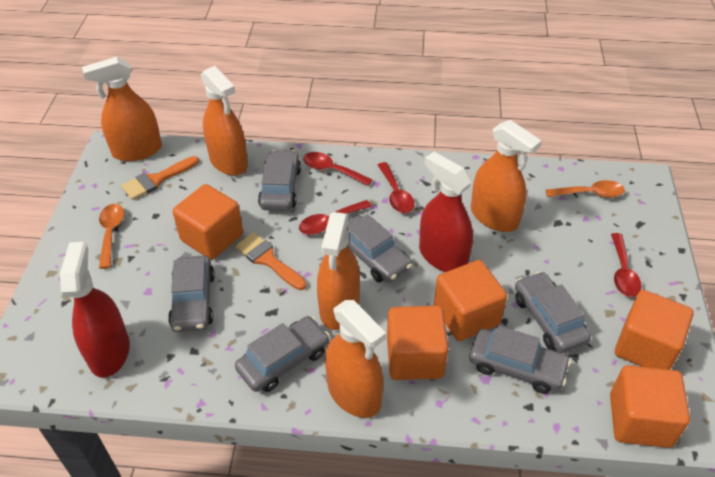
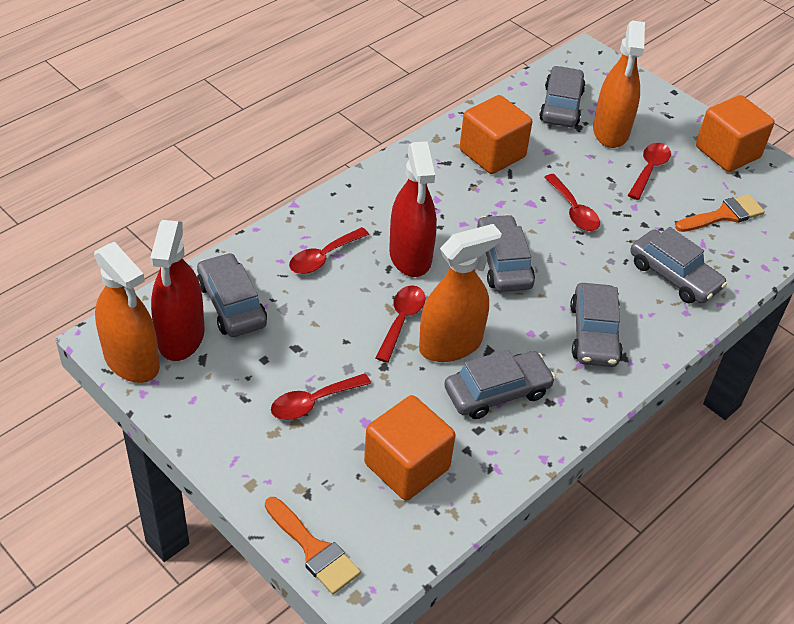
orange cube: 5 -> 3
orange spoon: 2 -> 0
orange spray bottle: 5 -> 3
red spoon: 4 -> 5

